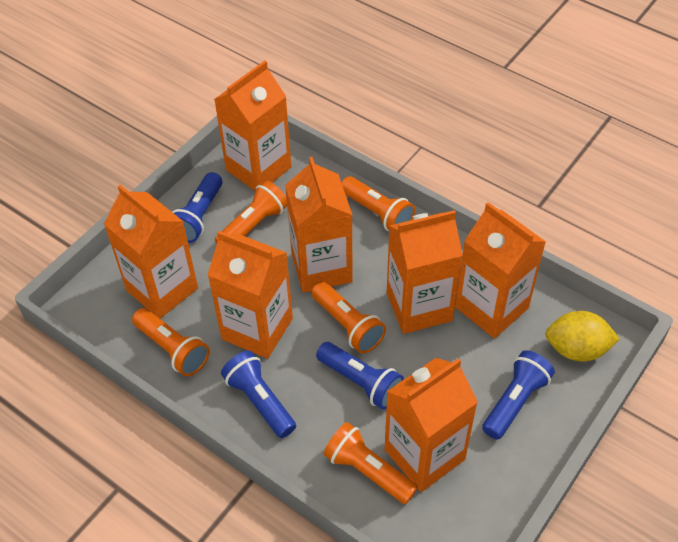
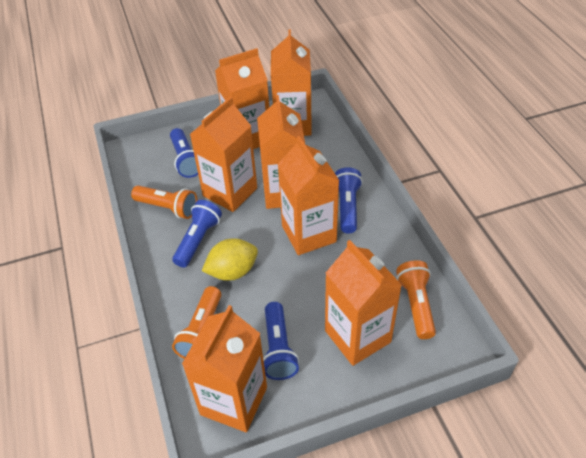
orange flashlight: 5 -> 3

